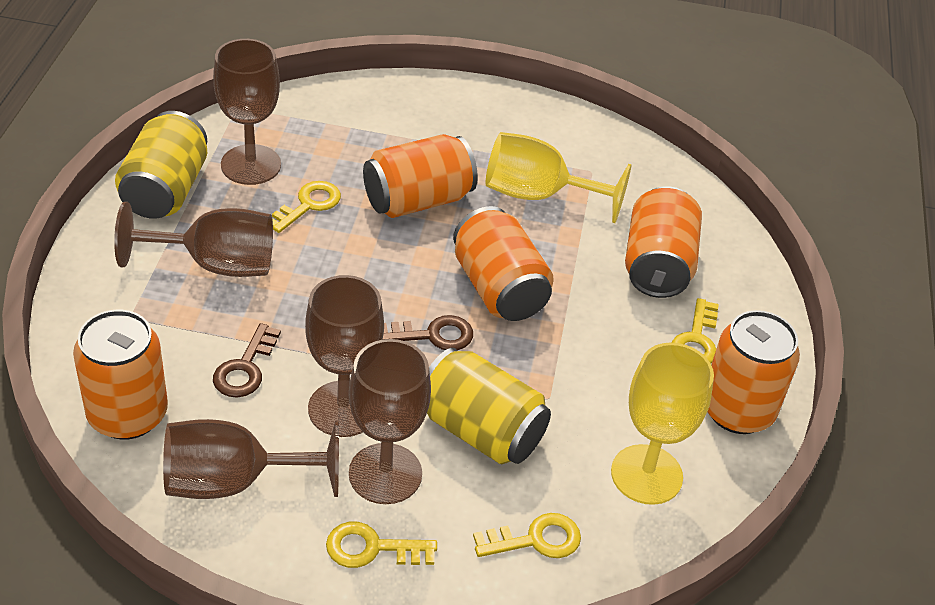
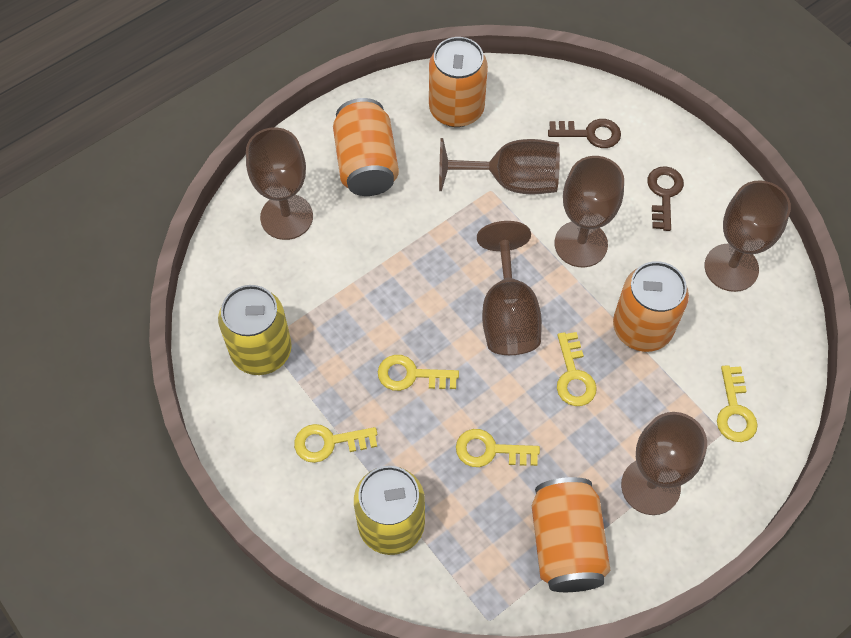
brown goblet: 5 -> 6
orange can: 5 -> 4
yellow goblet: 2 -> 0
yellow key: 4 -> 5

